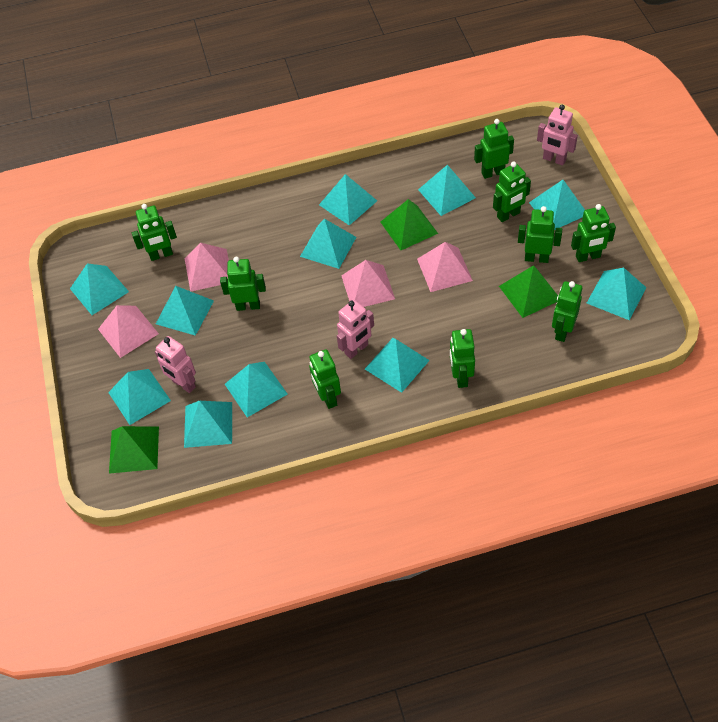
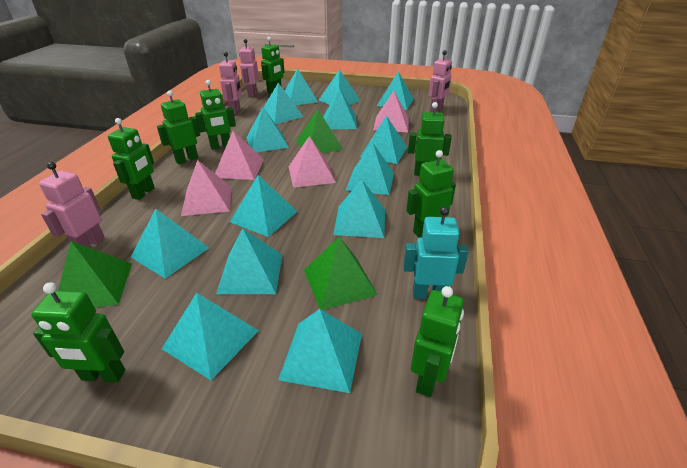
green robot: 9 -> 8
pink robot: 3 -> 4
turquoise pyramid: 11 -> 14
turquoise robot: 0 -> 1

